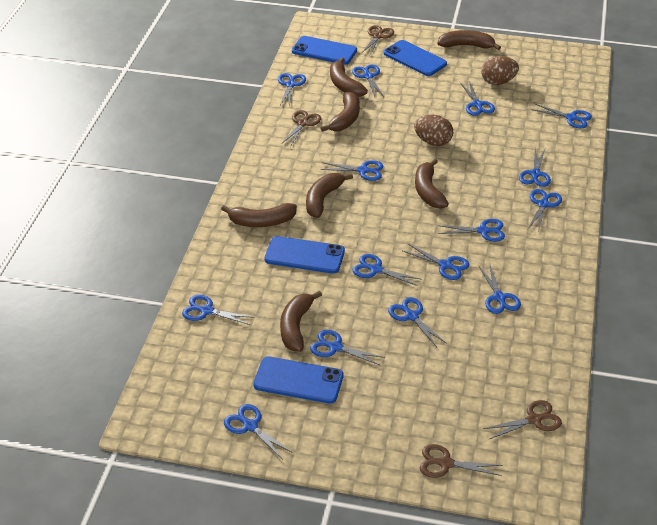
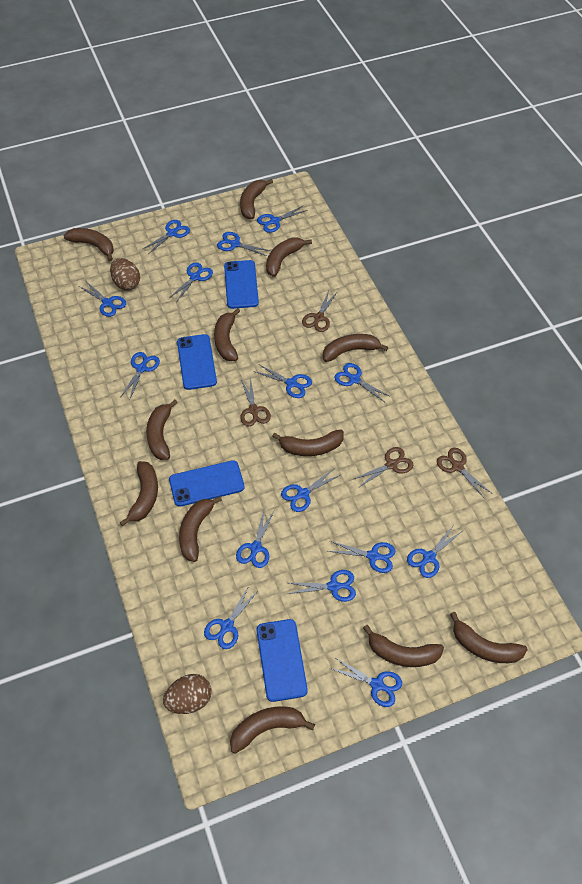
brown banana: 7 -> 12

